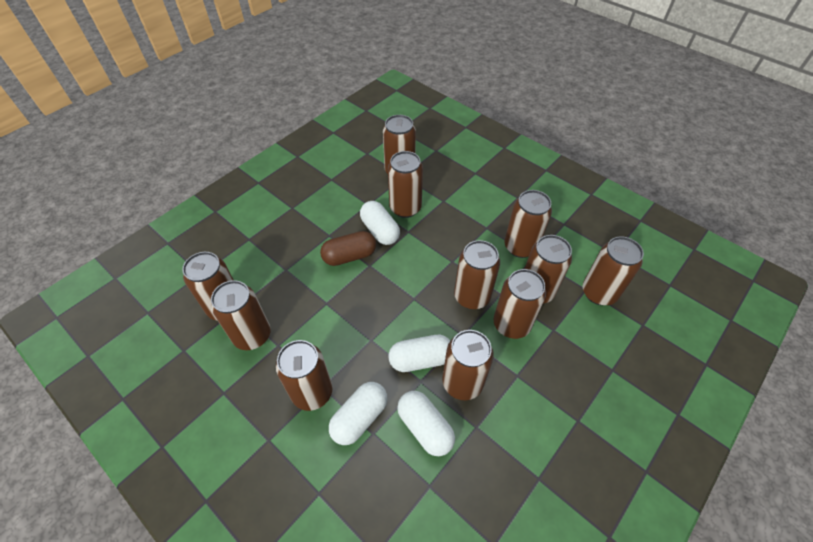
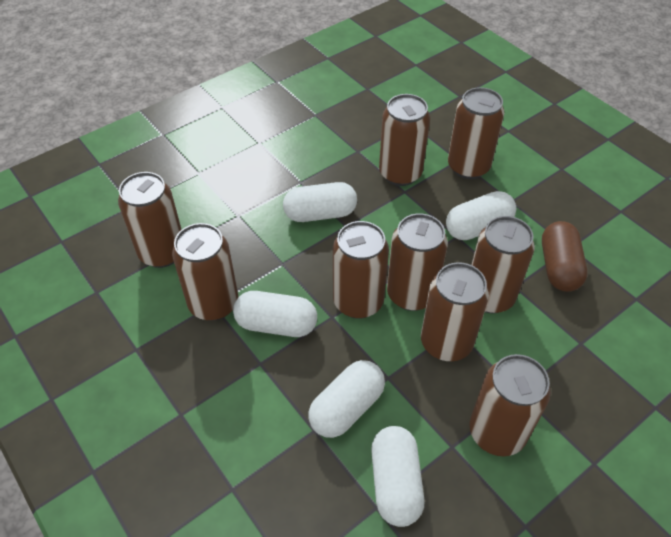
brown can: 11 -> 9
white capsule: 4 -> 5

